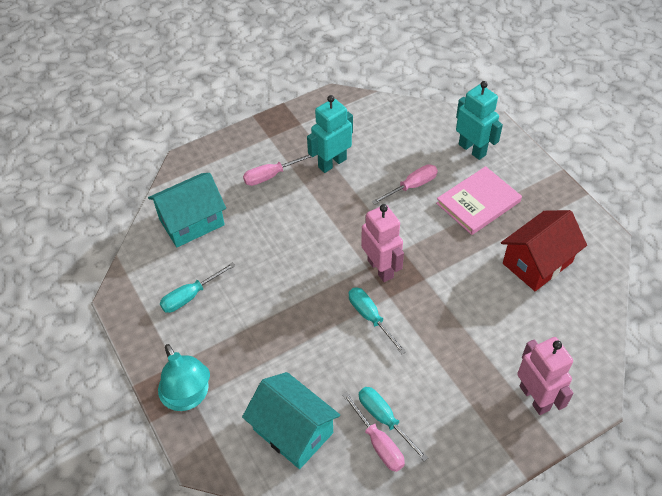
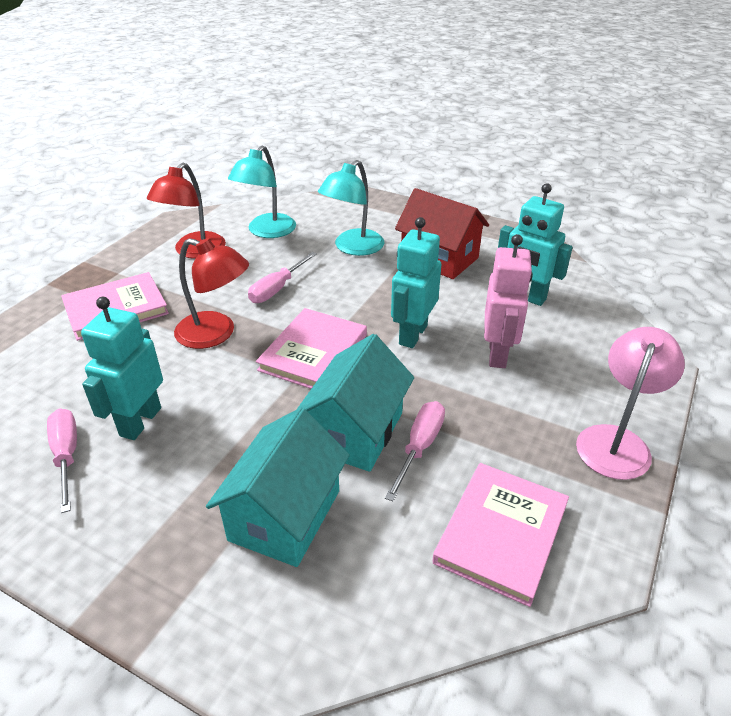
pink book: 1 -> 3
pink lamp: 0 -> 1
pink robot: 2 -> 1
red lamp: 0 -> 2
turquoise lamp: 1 -> 2
turquoise robot: 2 -> 3
turquoise screwdriver: 3 -> 0

